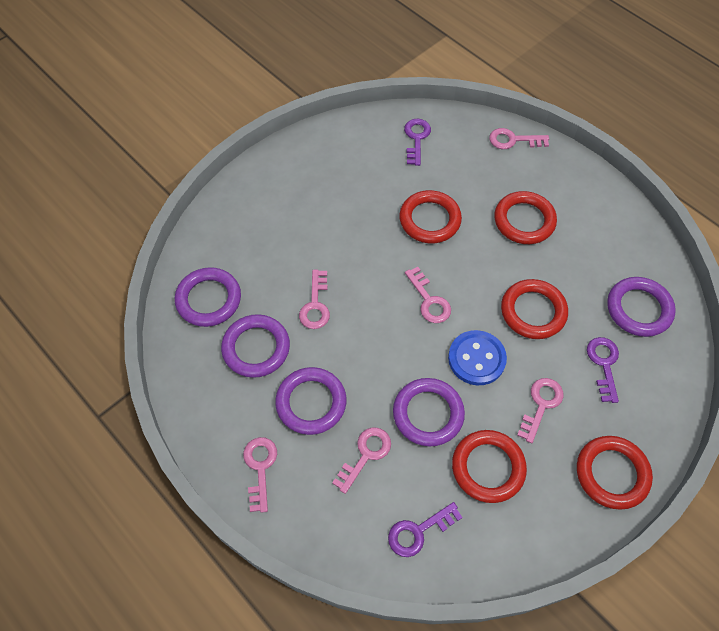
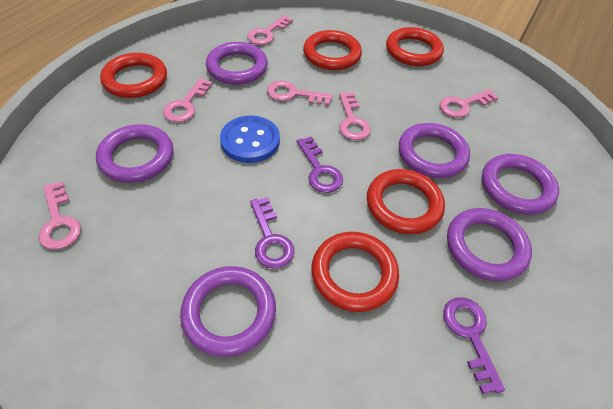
purple ring: 5 -> 6

